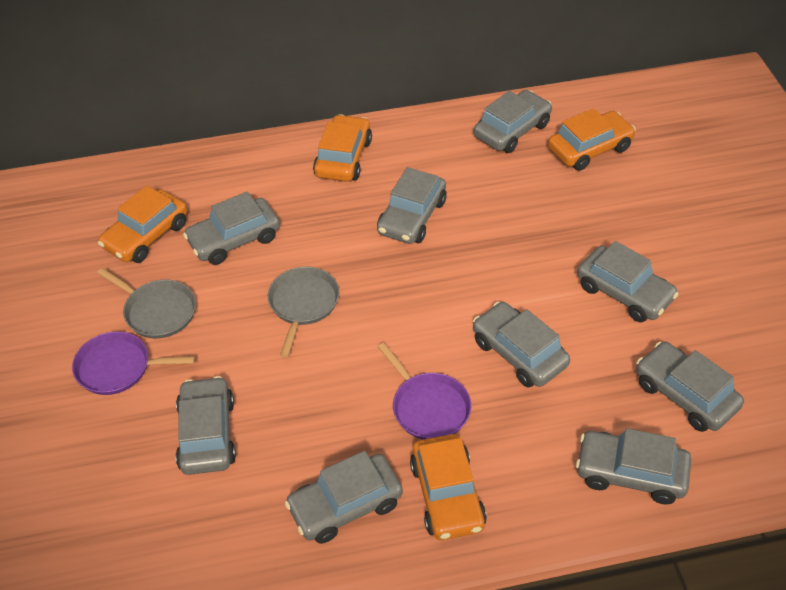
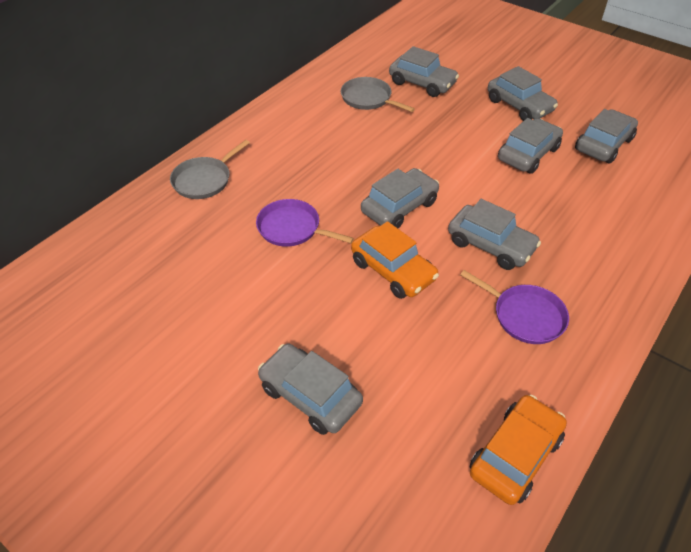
grey car: 9 -> 7
orange car: 4 -> 2

